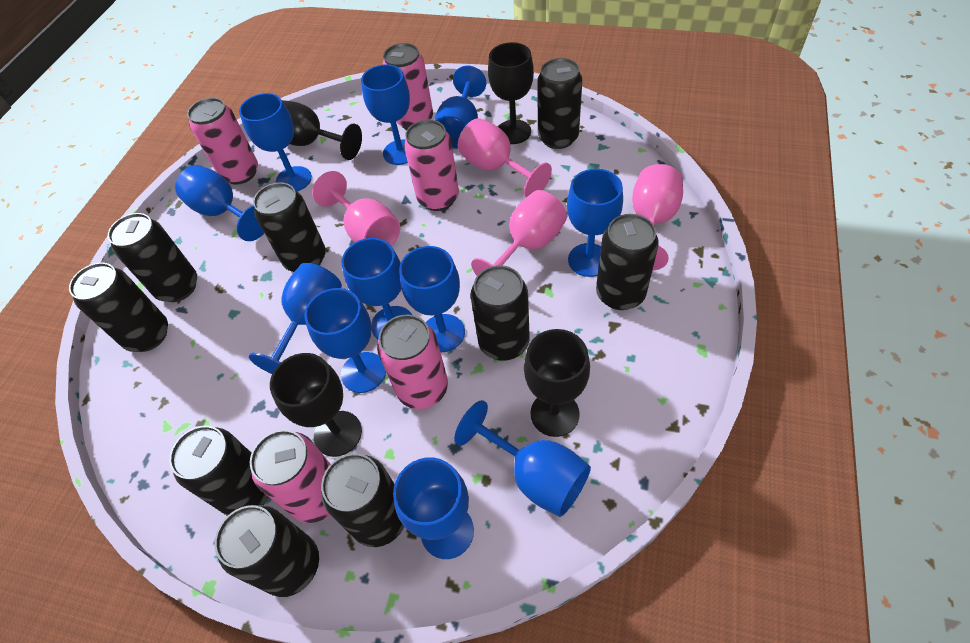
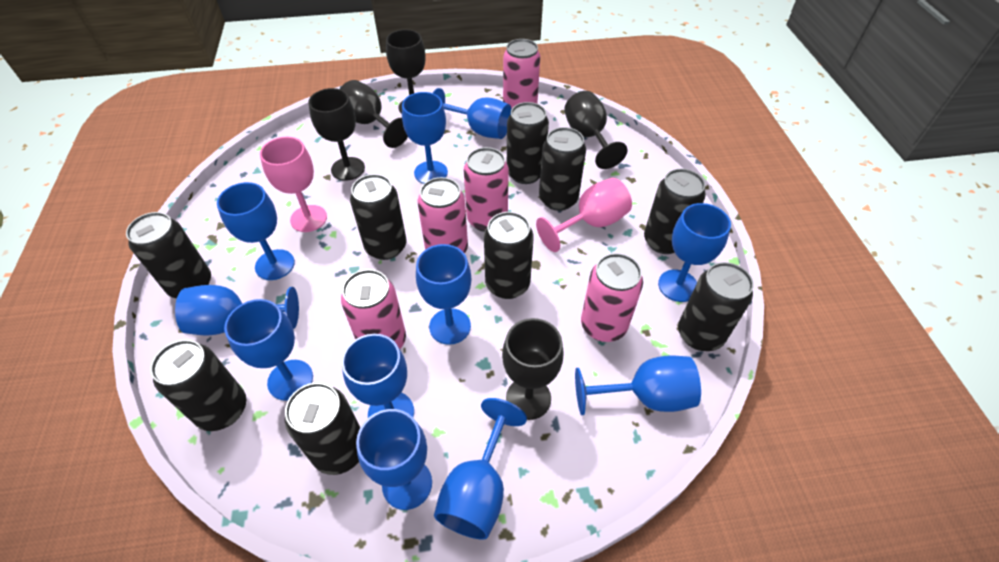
black goblet: 4 -> 5
pink goblet: 4 -> 2

